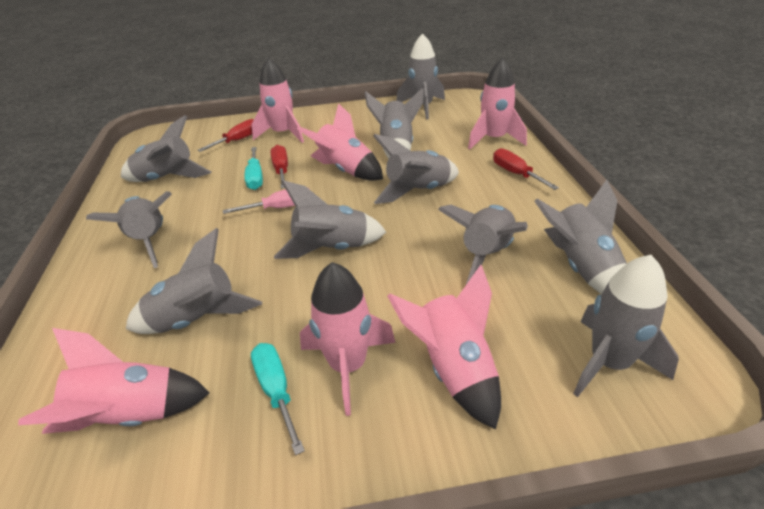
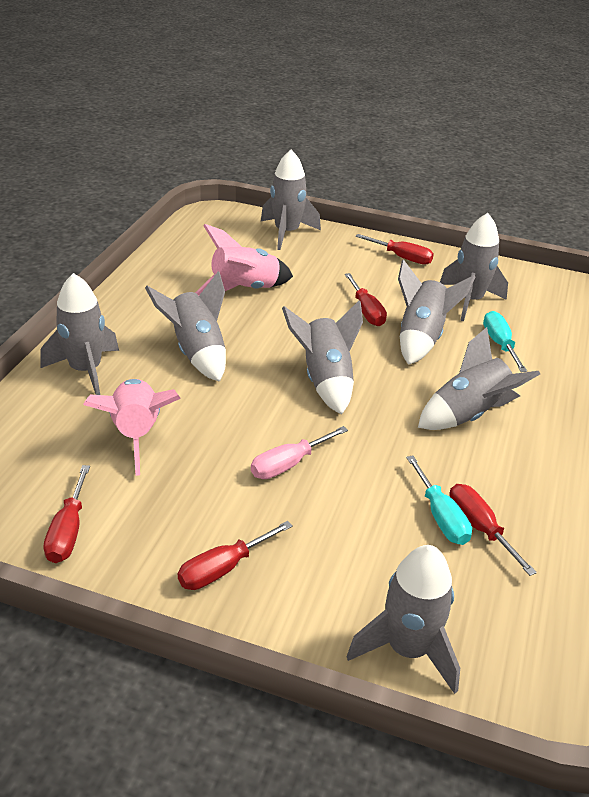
grey rocket: 10 -> 8
pink rocket: 6 -> 2
red screwdriver: 3 -> 5

